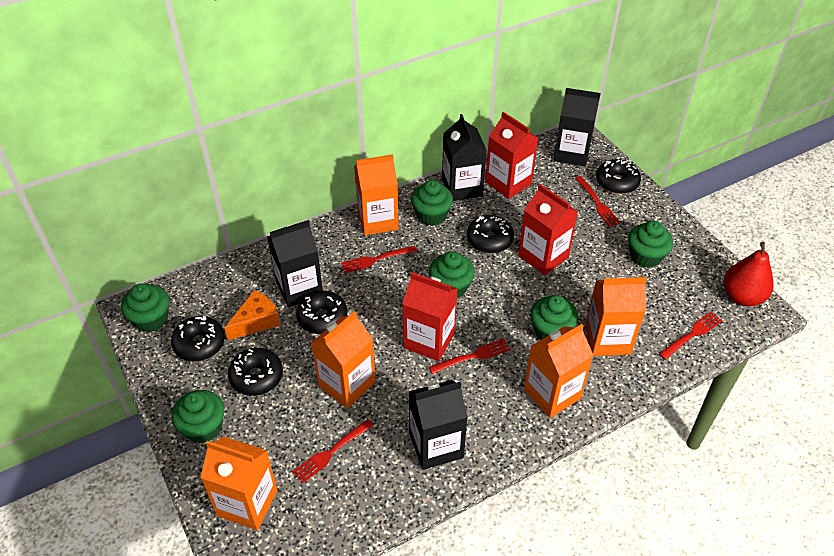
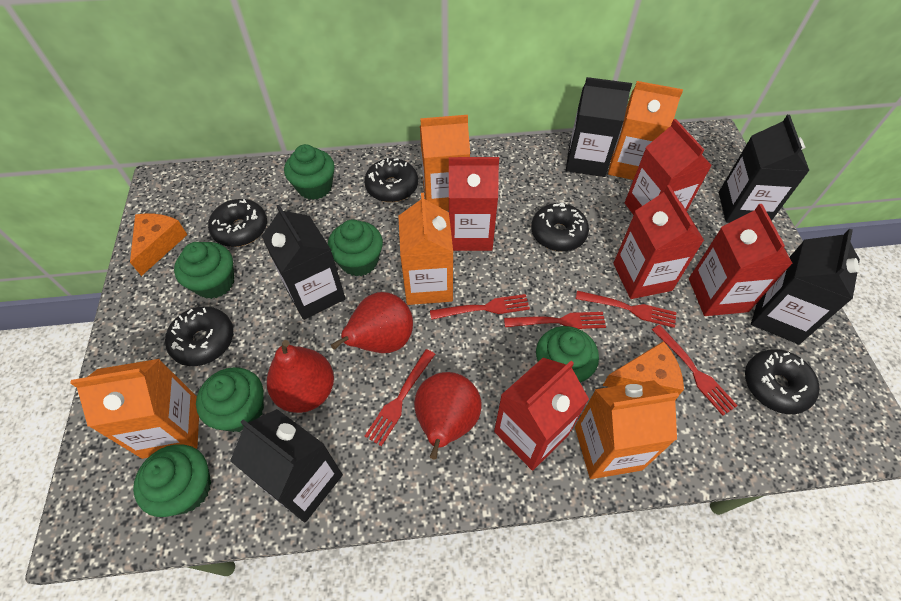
black carton: 4 -> 5
orange cheese: 1 -> 2
red carton: 3 -> 5
red pear: 1 -> 3

